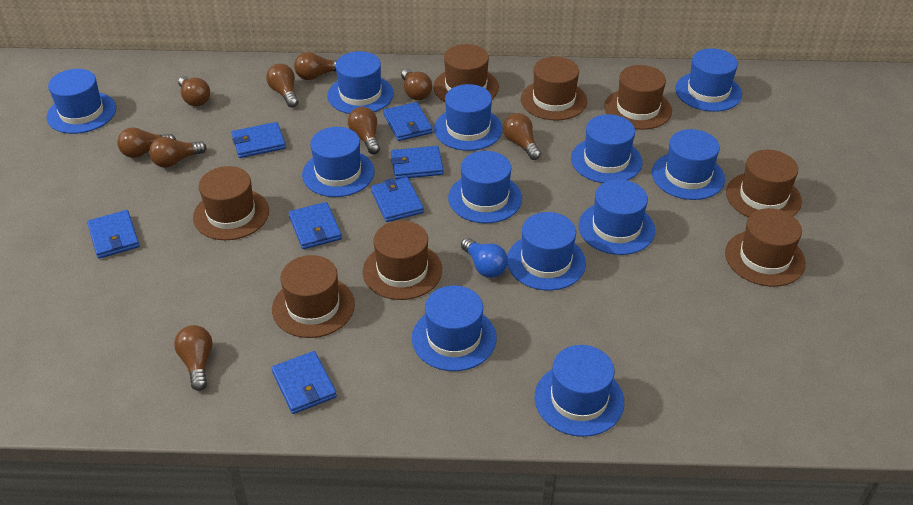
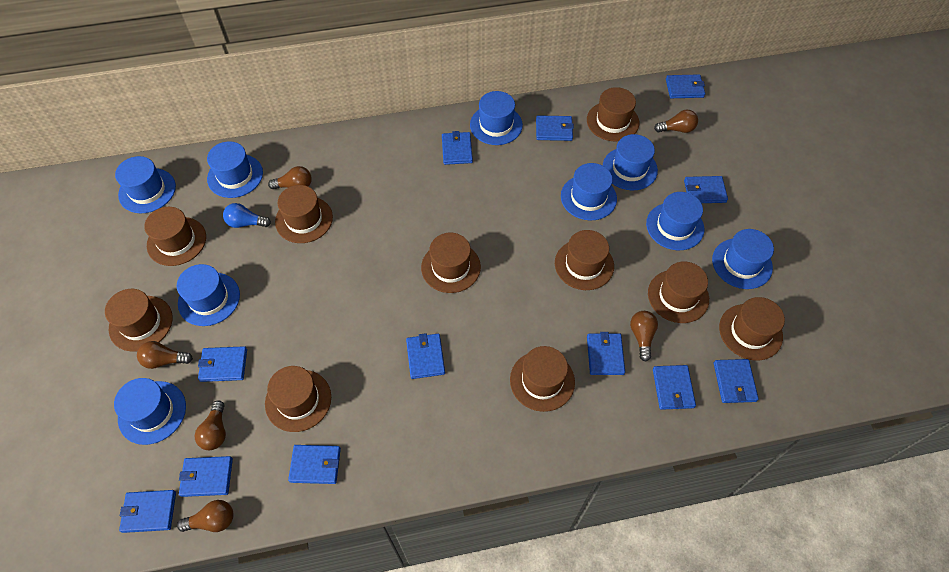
blue hat: 12 -> 9
blue wallet: 7 -> 12
brown hat: 8 -> 10
brown light bulb: 9 -> 6

